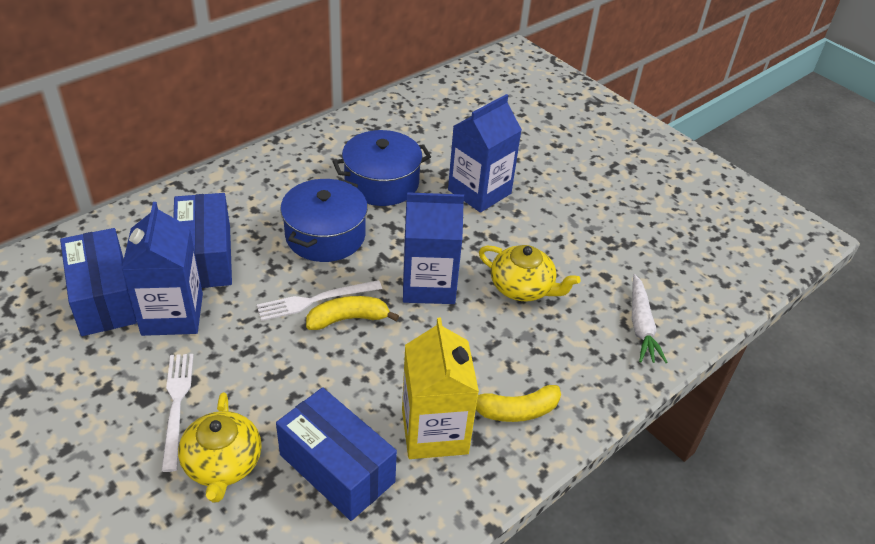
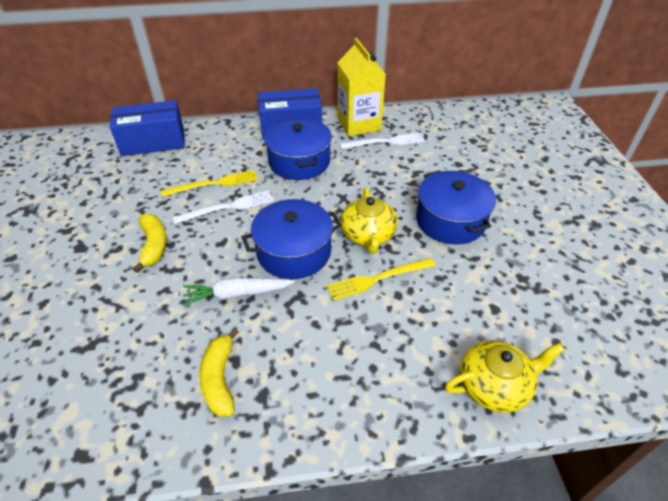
blue box: 3 -> 2
blue carton: 3 -> 0
blue pot: 2 -> 3
yellow fork: 0 -> 2

